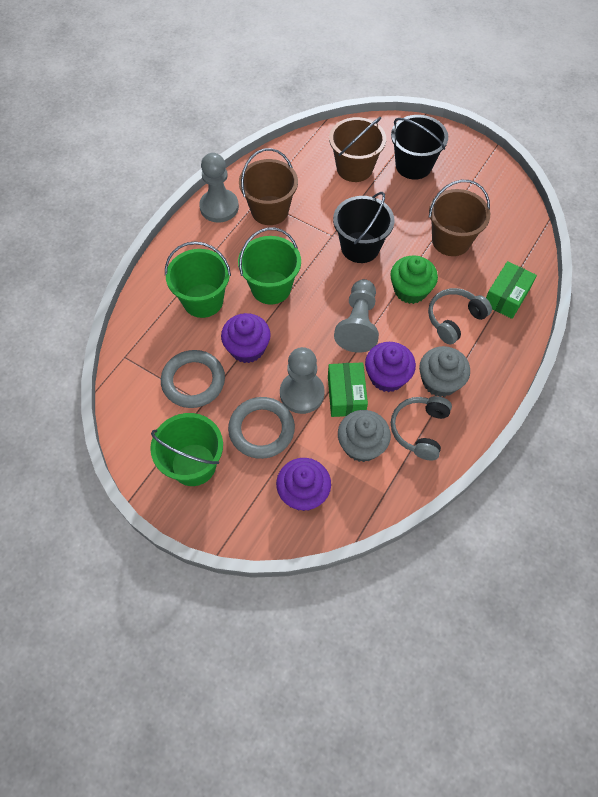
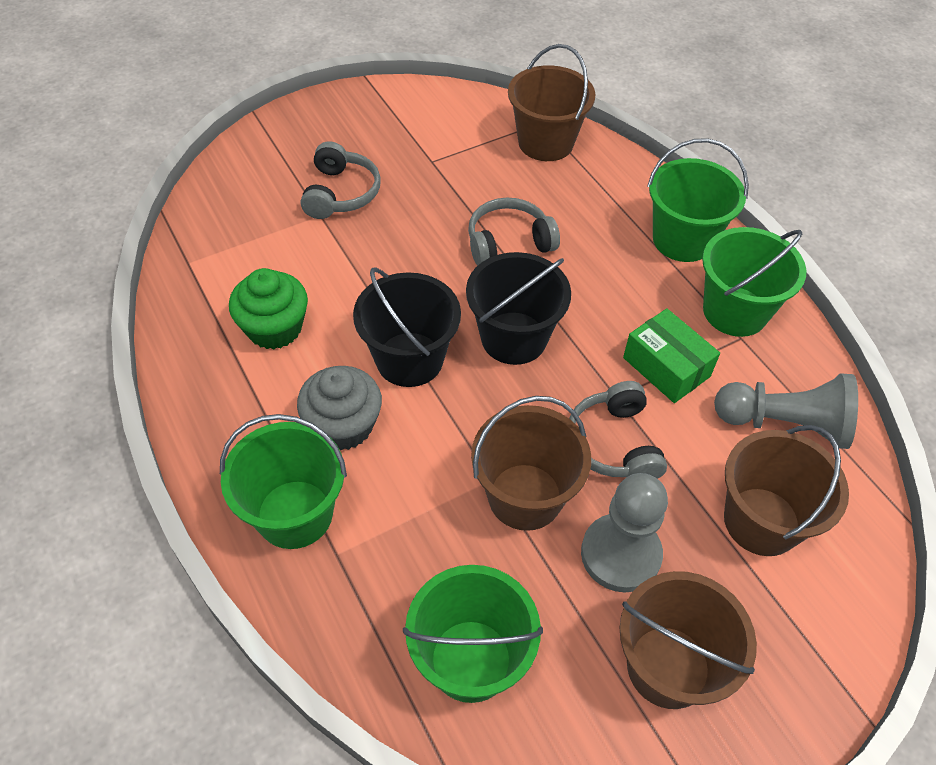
brown bucket: 3 -> 4
green box: 2 -> 1
green bucket: 3 -> 4
grey cupcake: 2 -> 1
grey headphones: 2 -> 3
grey pawn: 3 -> 2
grey ring: 2 -> 0
purple cupcake: 3 -> 0

